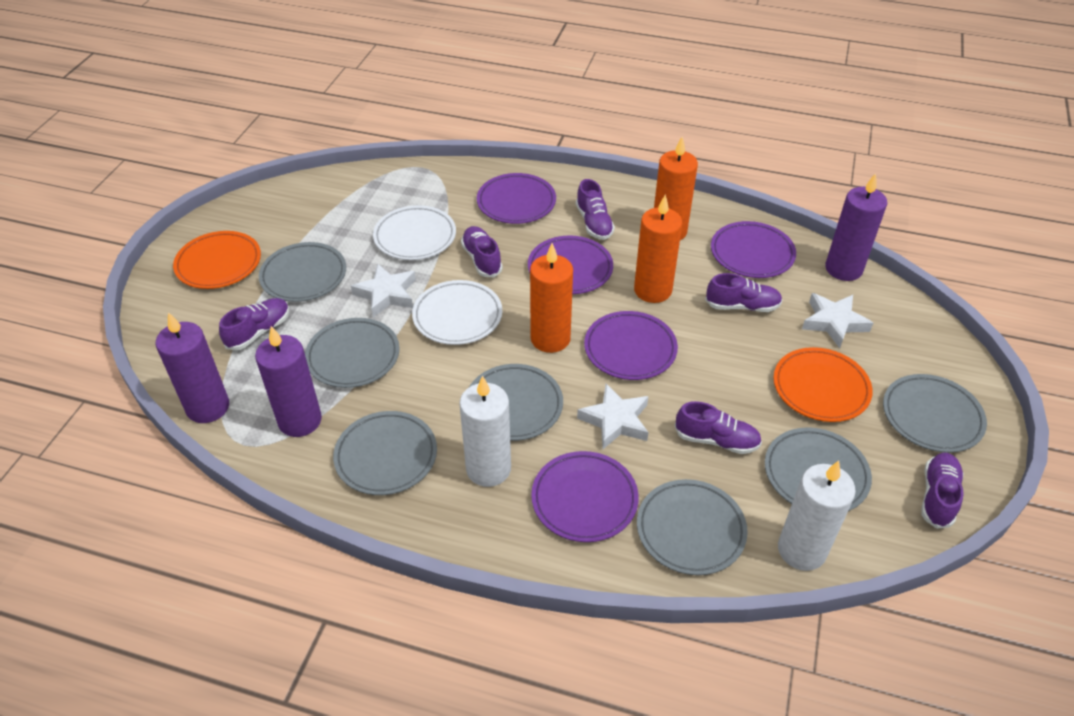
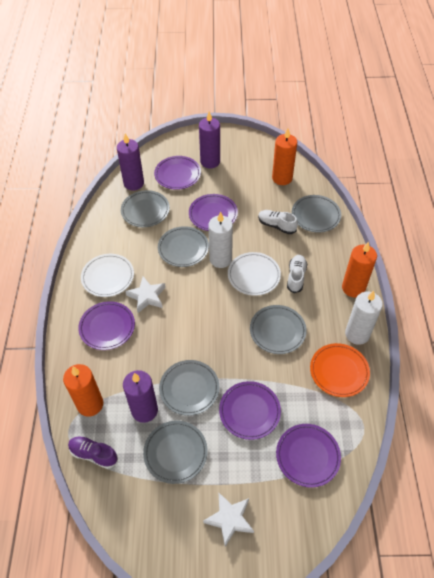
grey plate: 7 -> 6
orange plate: 2 -> 1
purple shoe: 6 -> 1
white shoe: 0 -> 2
white star: 3 -> 2

